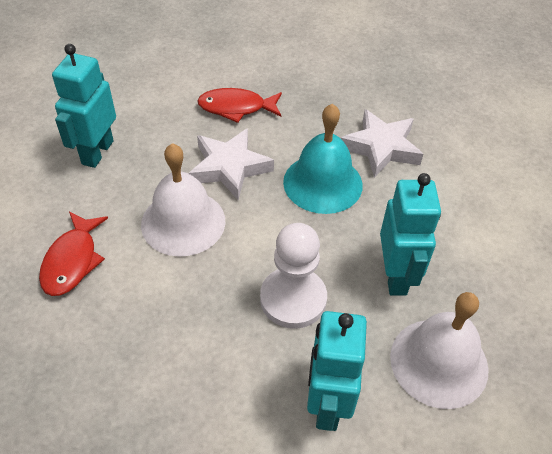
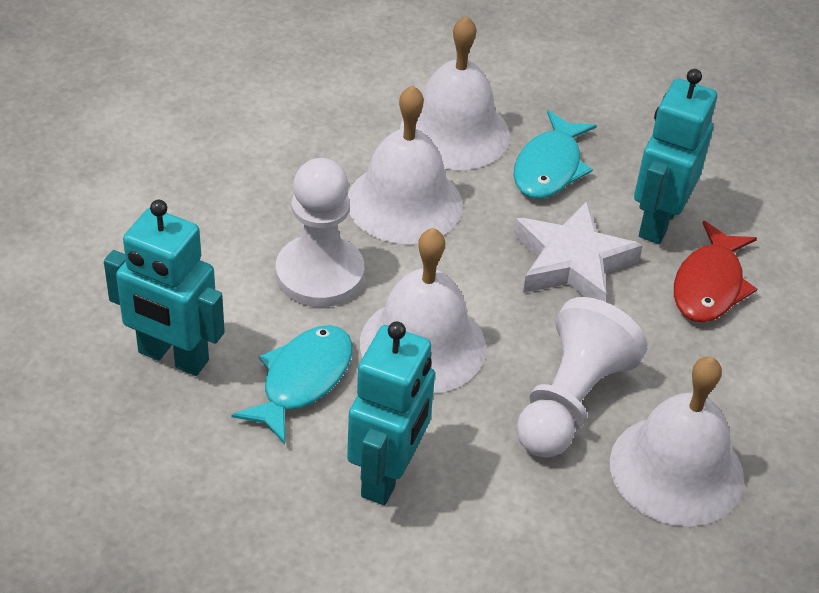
red fish: 2 -> 1
turquoise bell: 1 -> 0
turquoise fish: 0 -> 2
white bell: 2 -> 4
white pawn: 1 -> 2
white star: 2 -> 1

